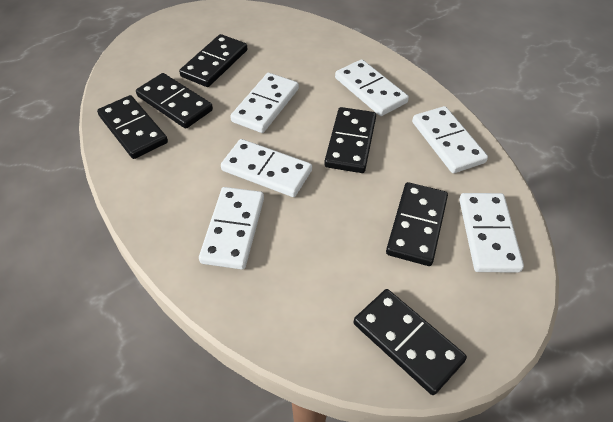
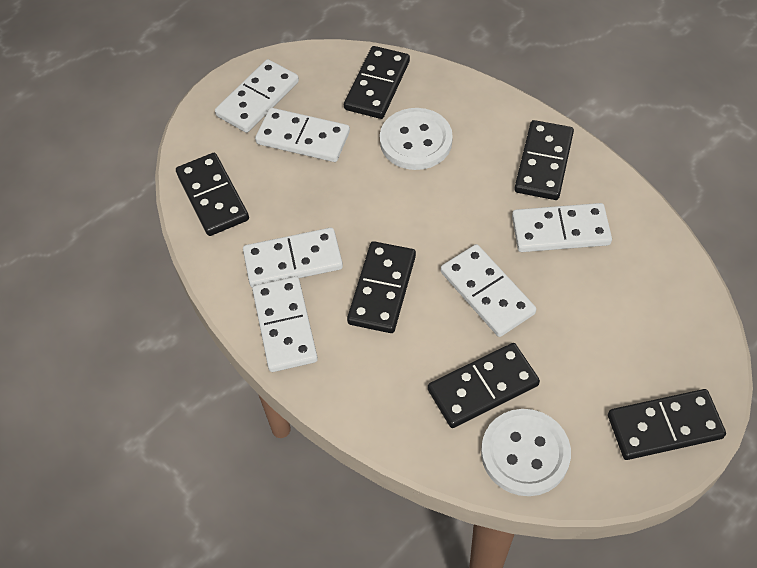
white button: 0 -> 2

